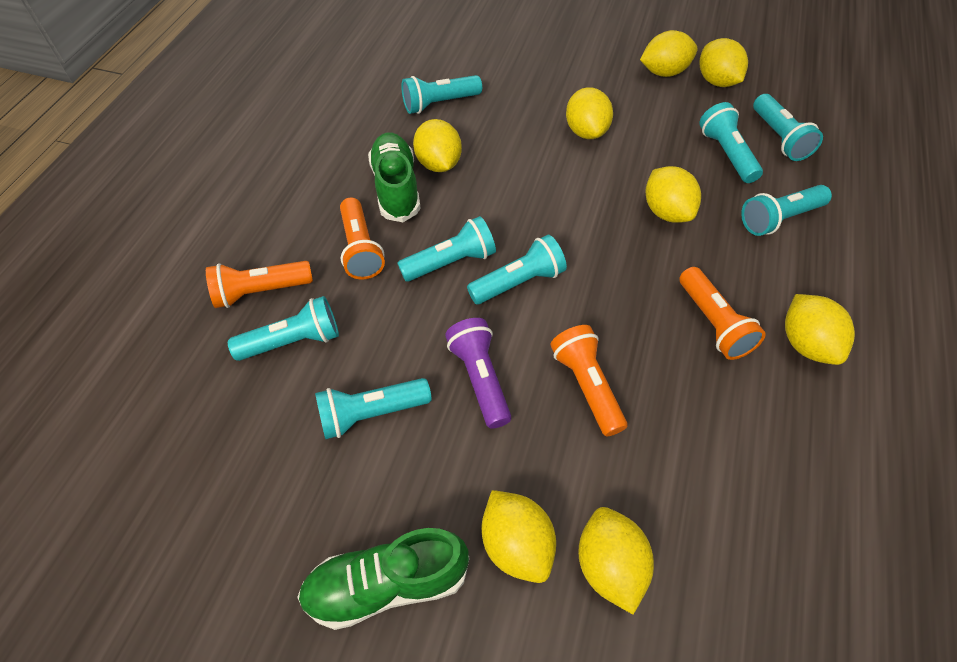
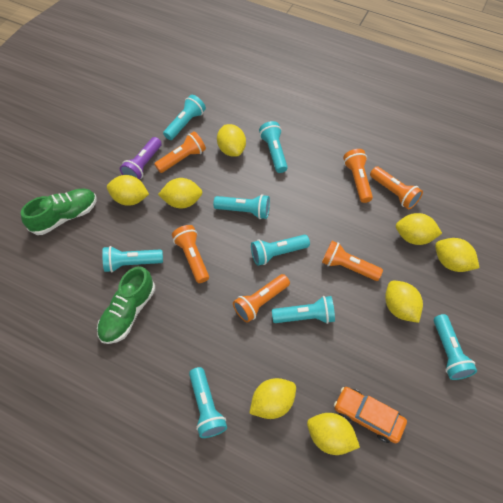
orange car: 0 -> 1
orange flashlight: 4 -> 6

